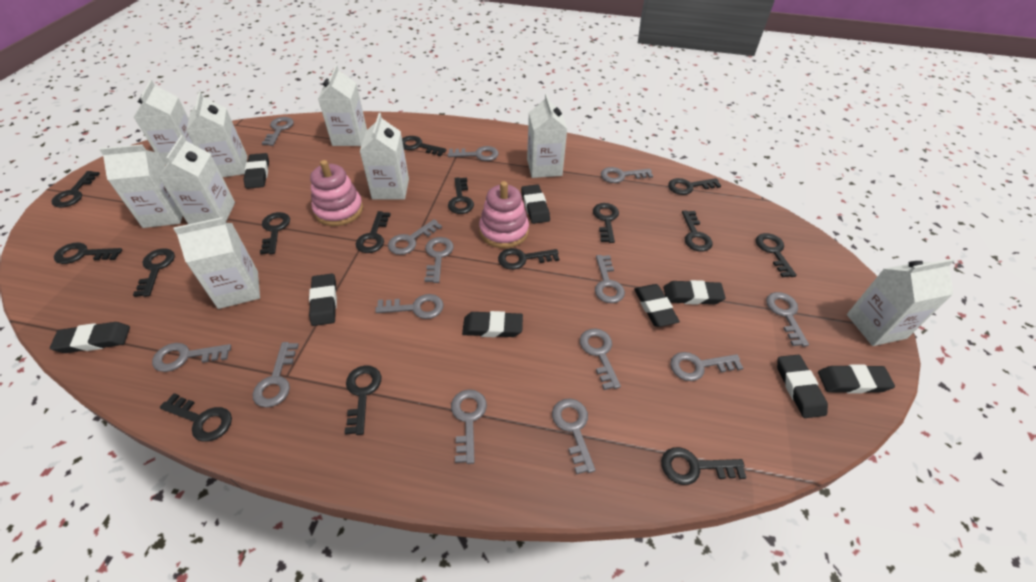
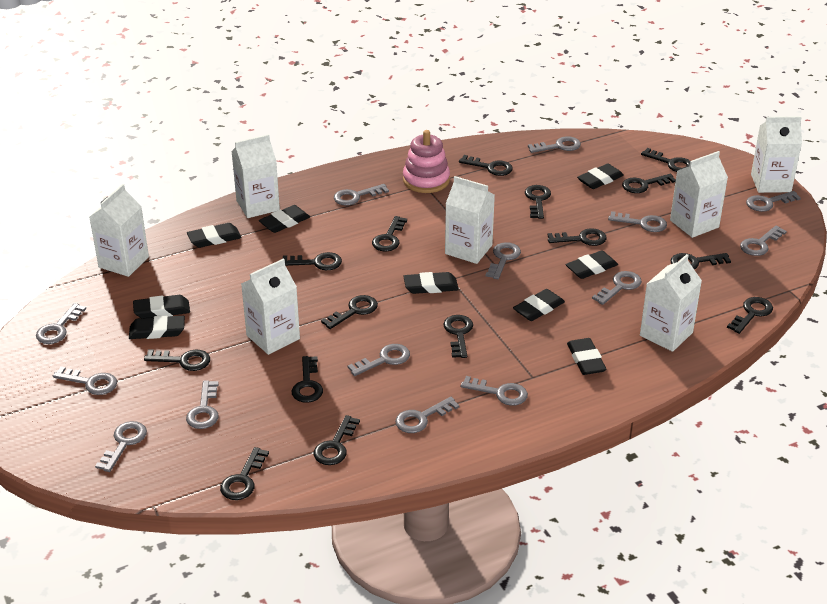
pink stacking toy: 2 -> 1
white carton: 9 -> 7

